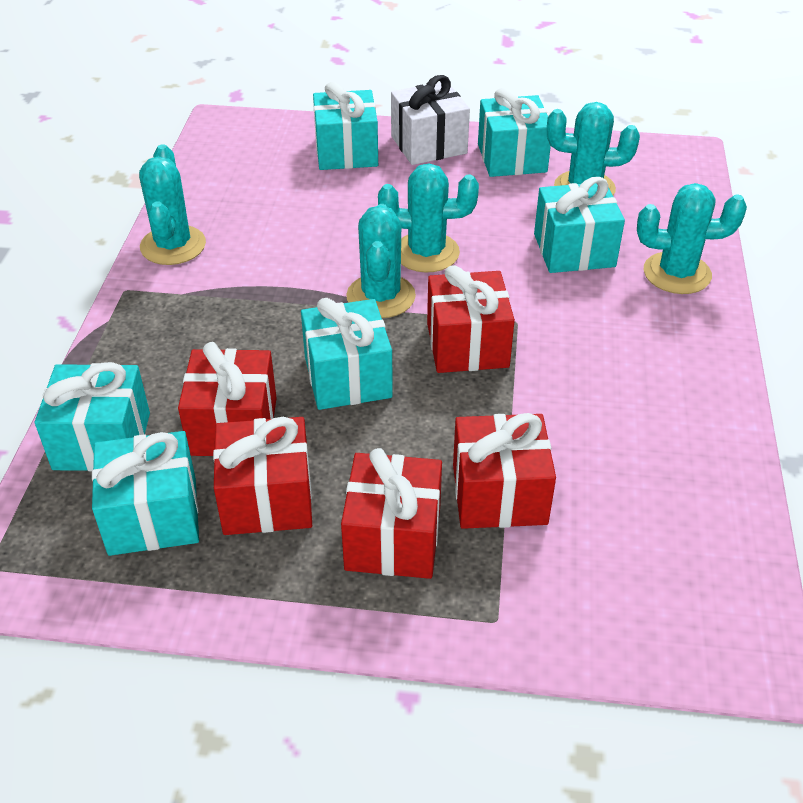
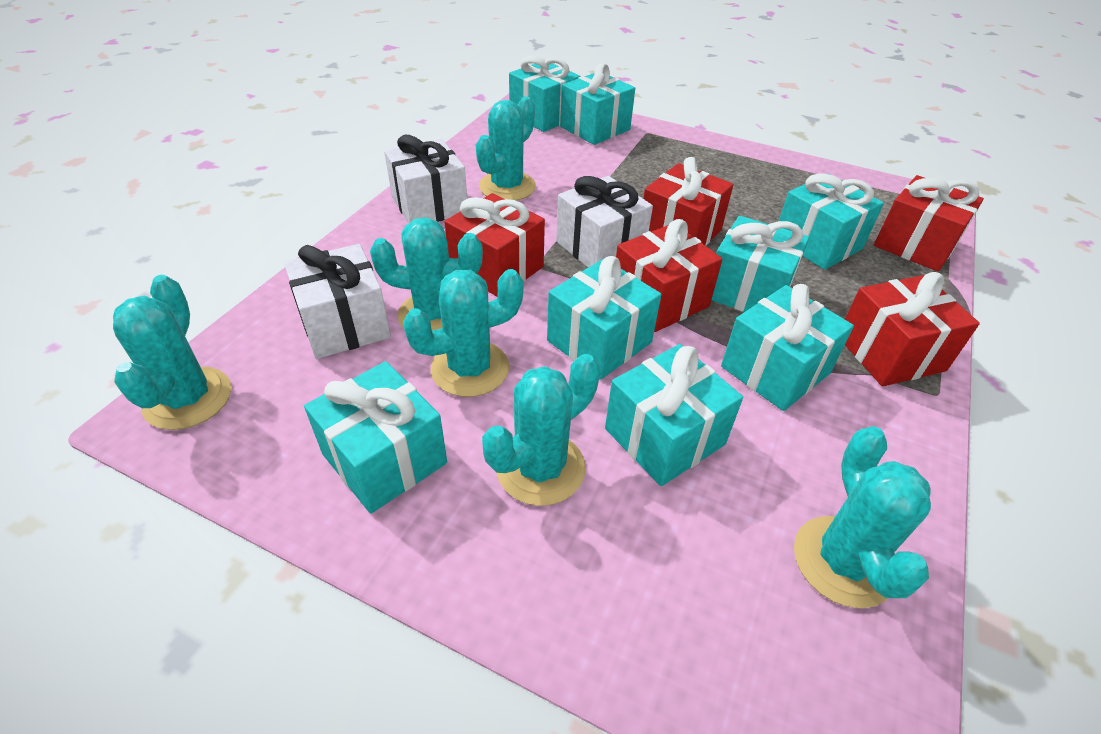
turquoise cactus: 5 -> 6
turquoise gift: 6 -> 8
white gift: 1 -> 3

